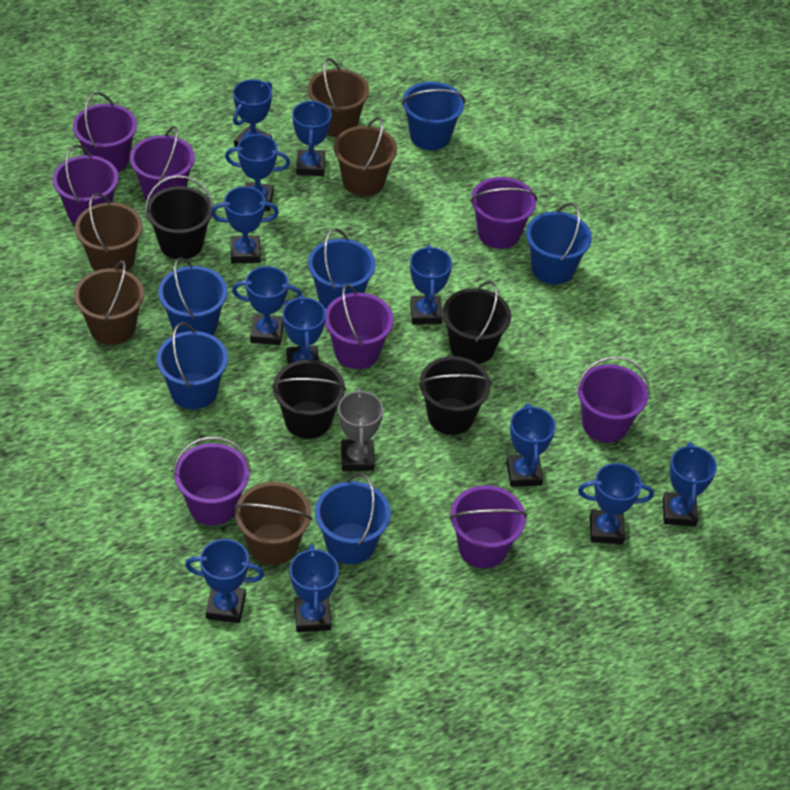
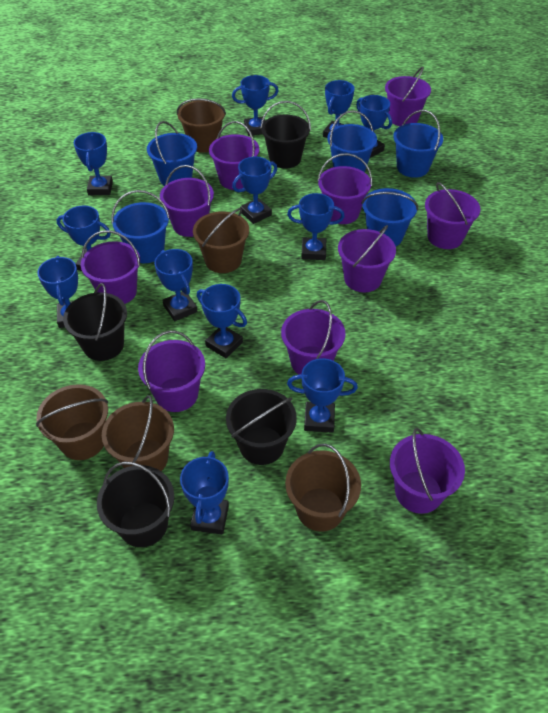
blue bucket: 6 -> 5
grey trophy: 1 -> 0
purple bucket: 8 -> 10

